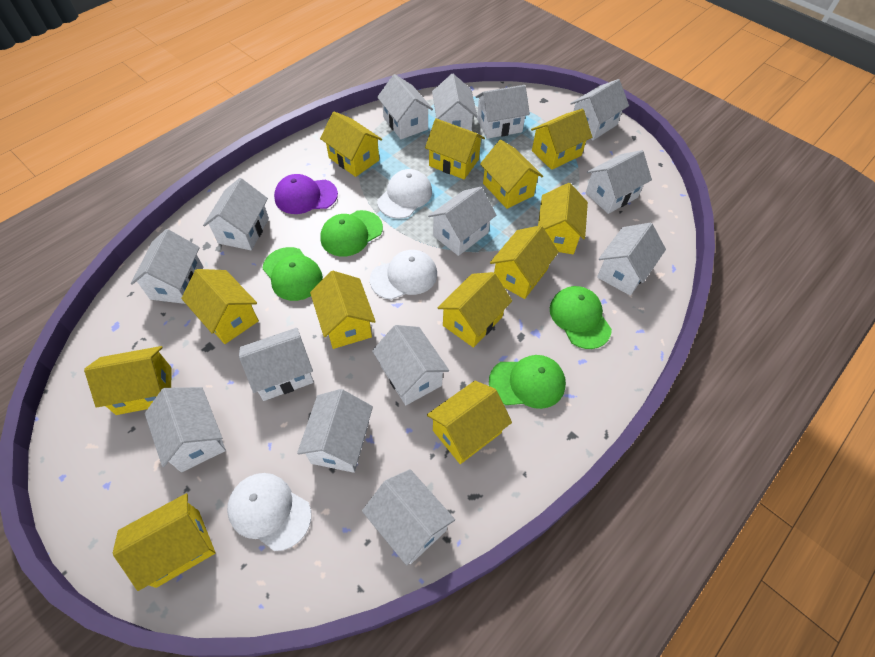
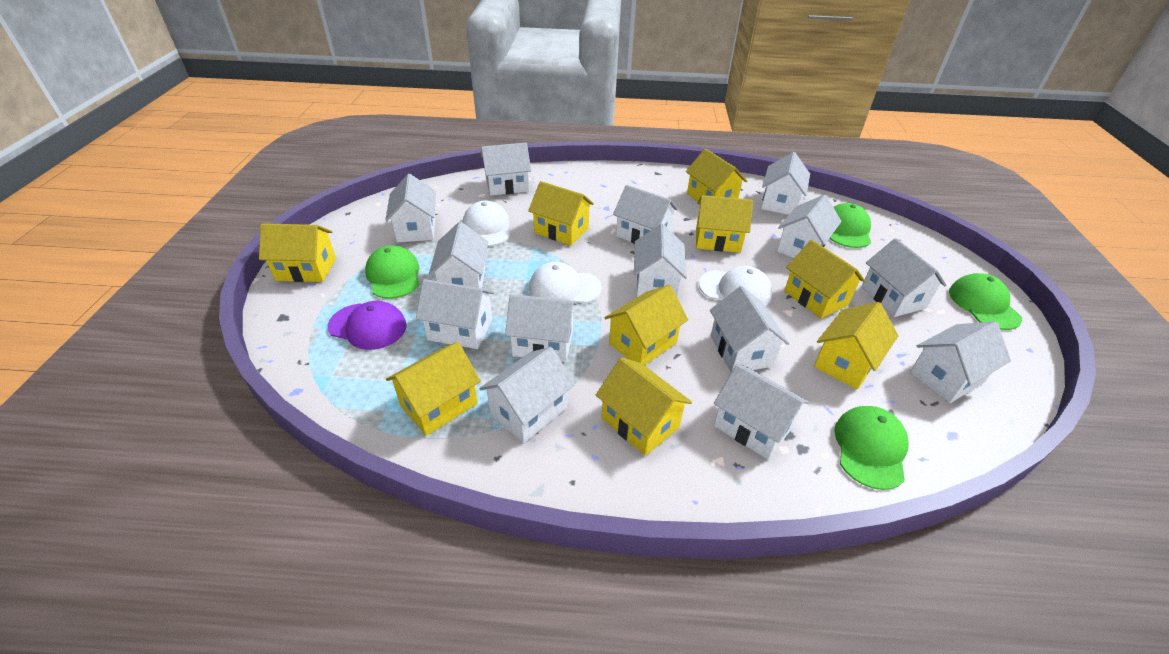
yellow house: 12 -> 9

